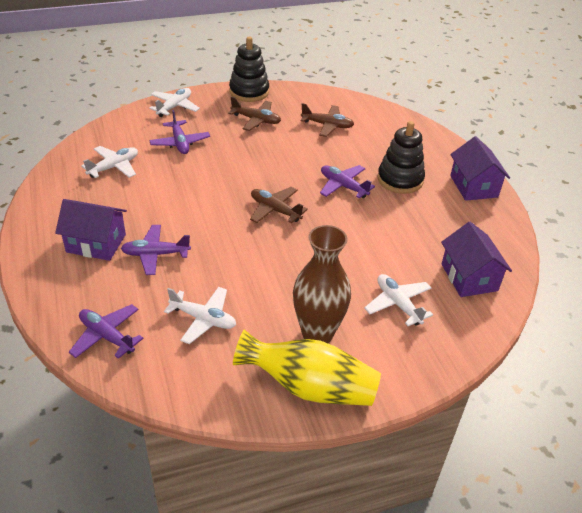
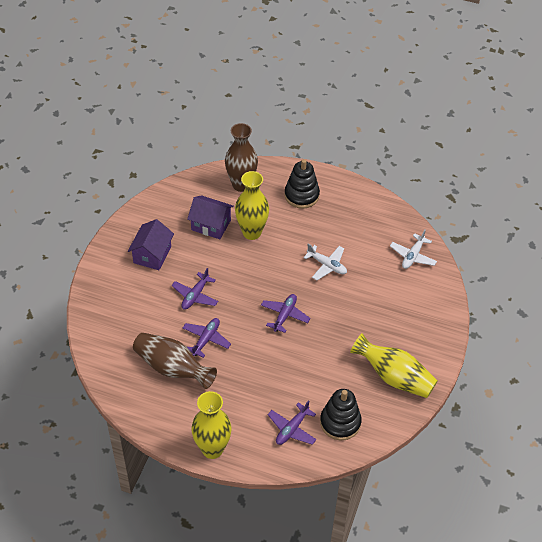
brown plane: 3 -> 0
brown vase: 1 -> 2
purple house: 3 -> 2
white plane: 4 -> 2
yellow vase: 1 -> 3

